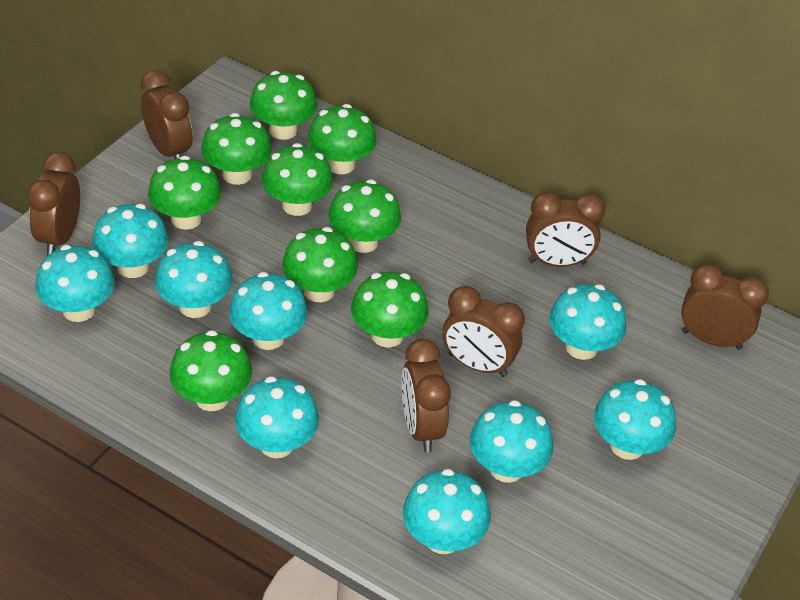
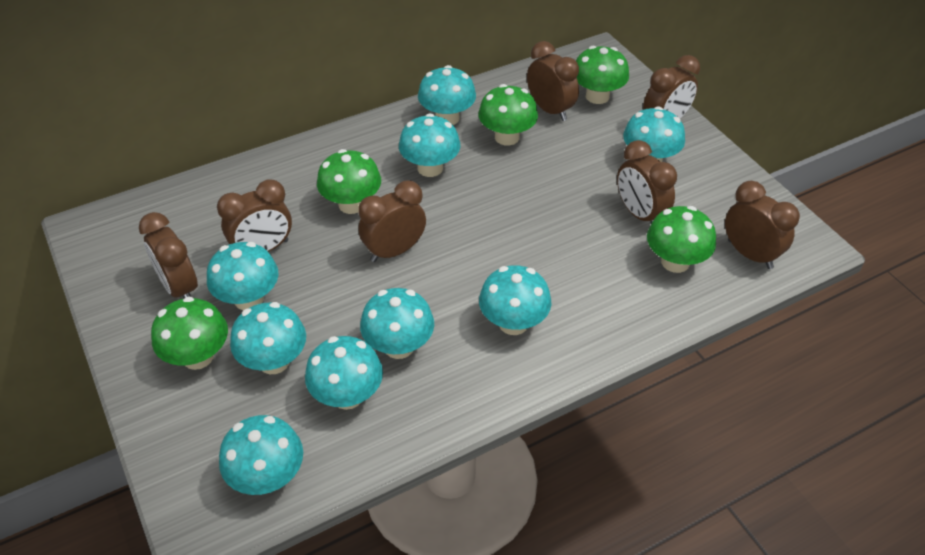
brown clock: 6 -> 7
green mushroom: 9 -> 5

